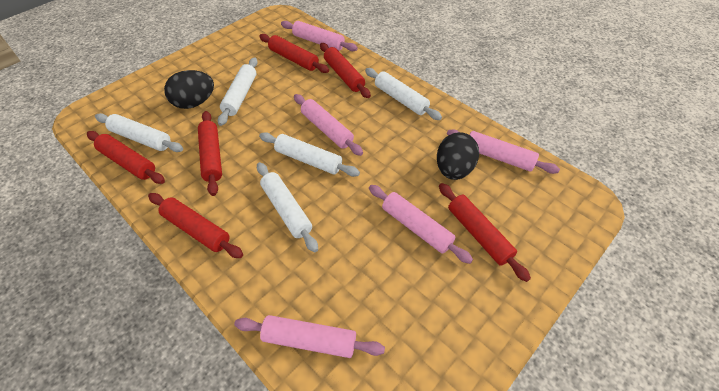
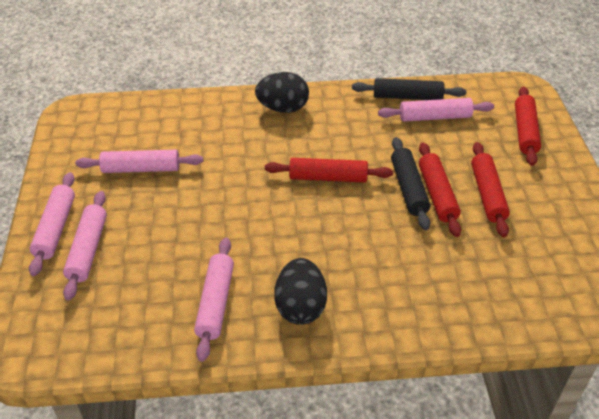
black rolling pin: 0 -> 2
red rolling pin: 6 -> 4
white rolling pin: 5 -> 0

